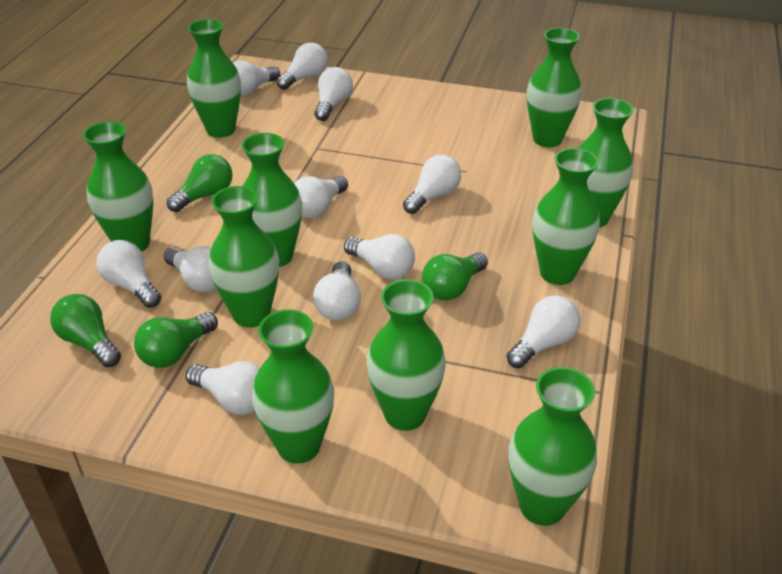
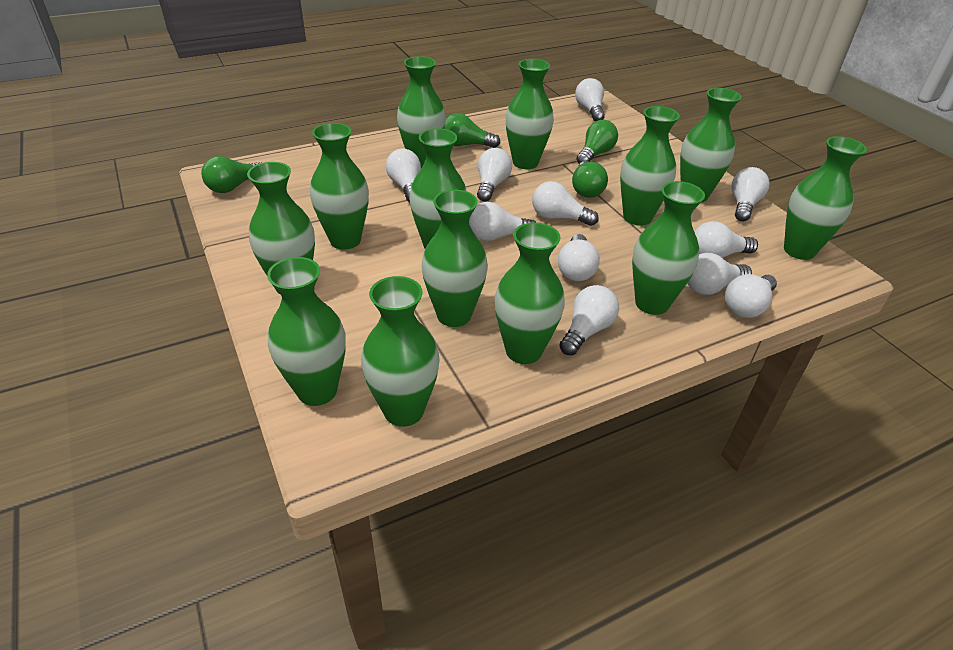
green vase: 10 -> 13

